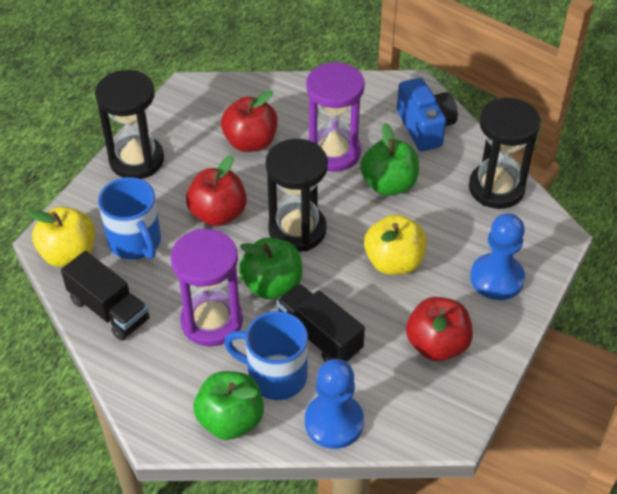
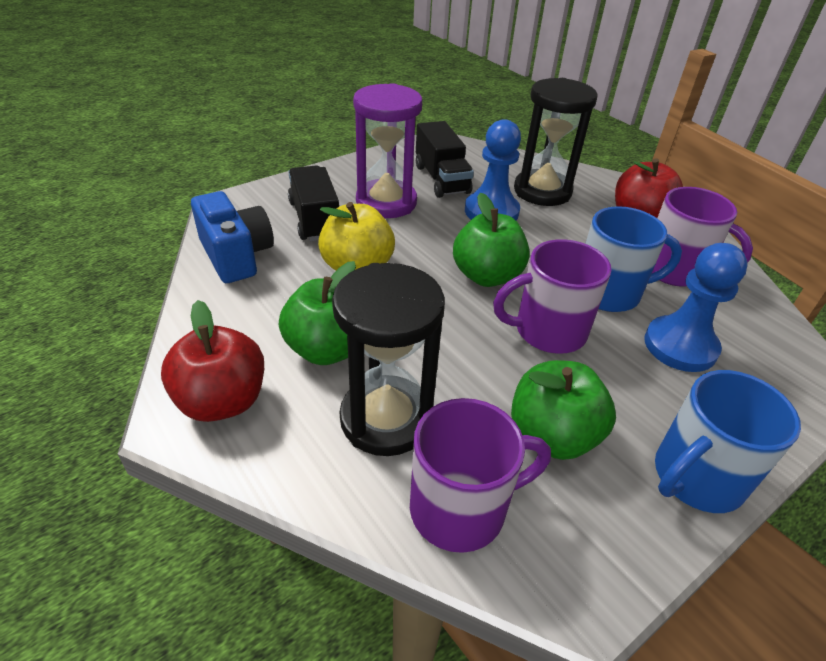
black hourglass: 3 -> 2
purple hourglass: 2 -> 1
purple mug: 0 -> 3
red apple: 3 -> 2
yellow apple: 2 -> 1

